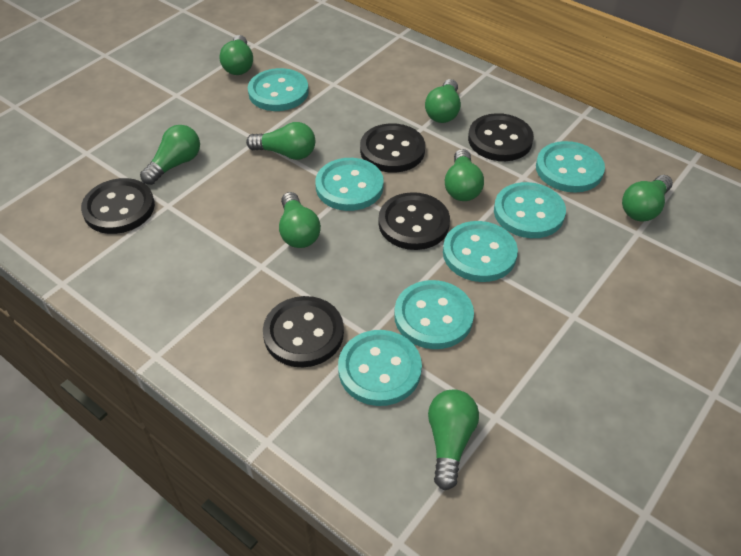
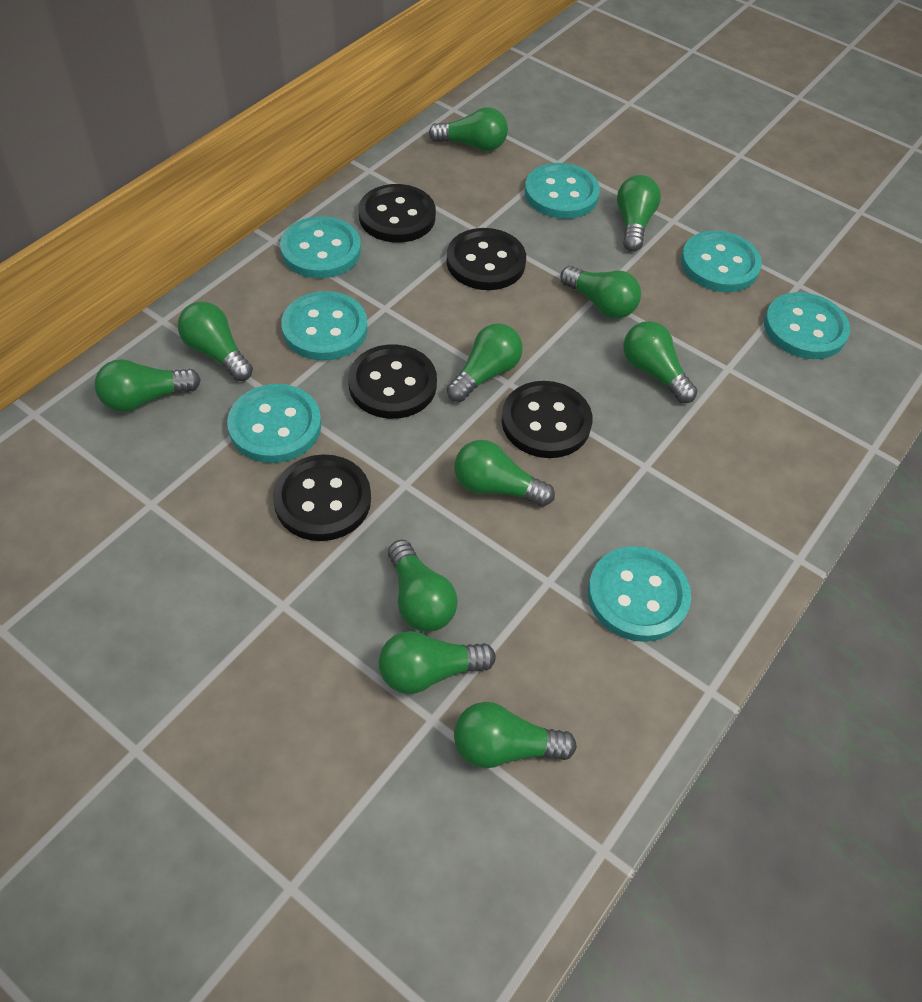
green light bulb: 8 -> 11

